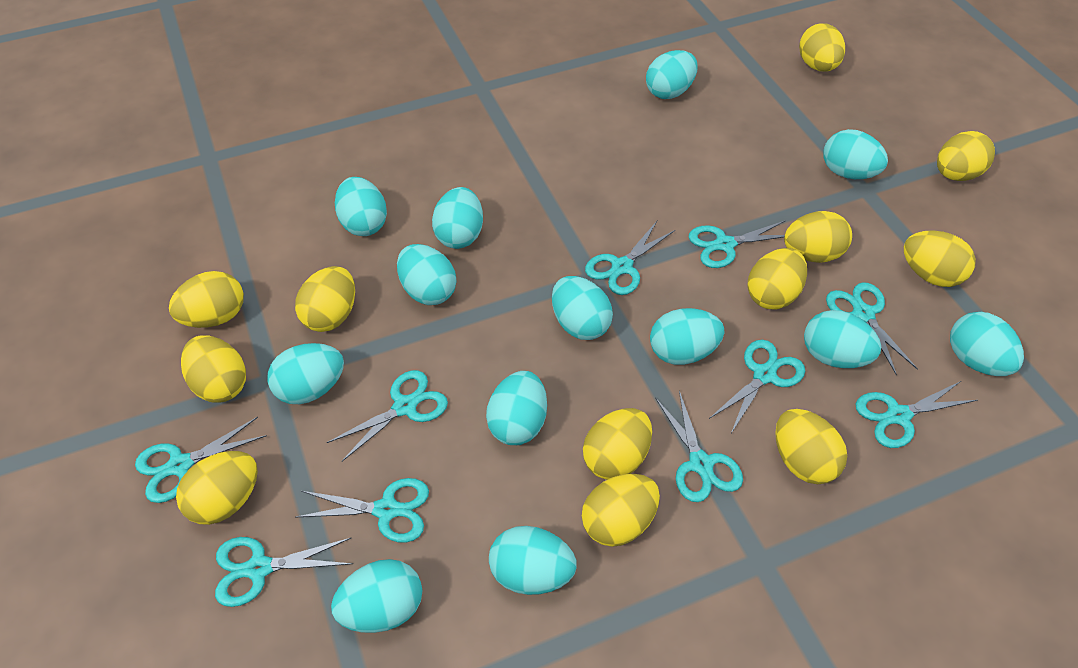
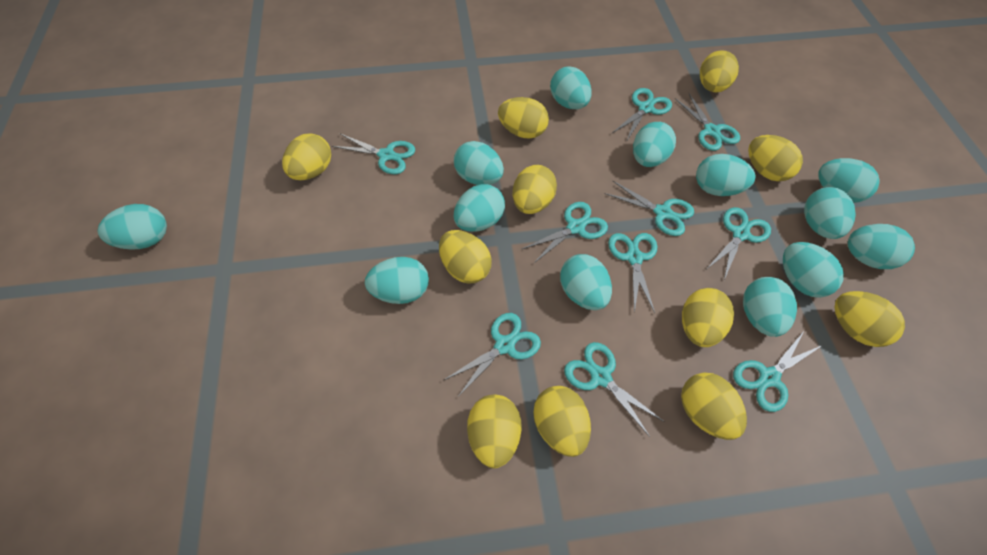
yellow egg: 12 -> 11

